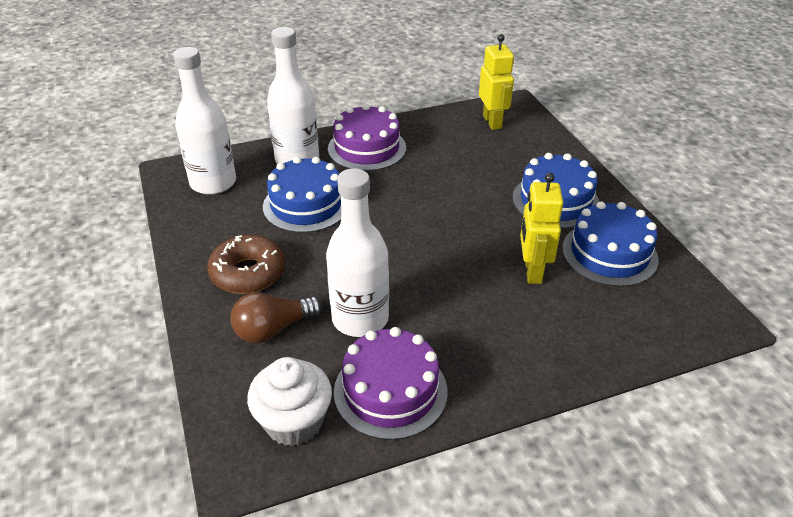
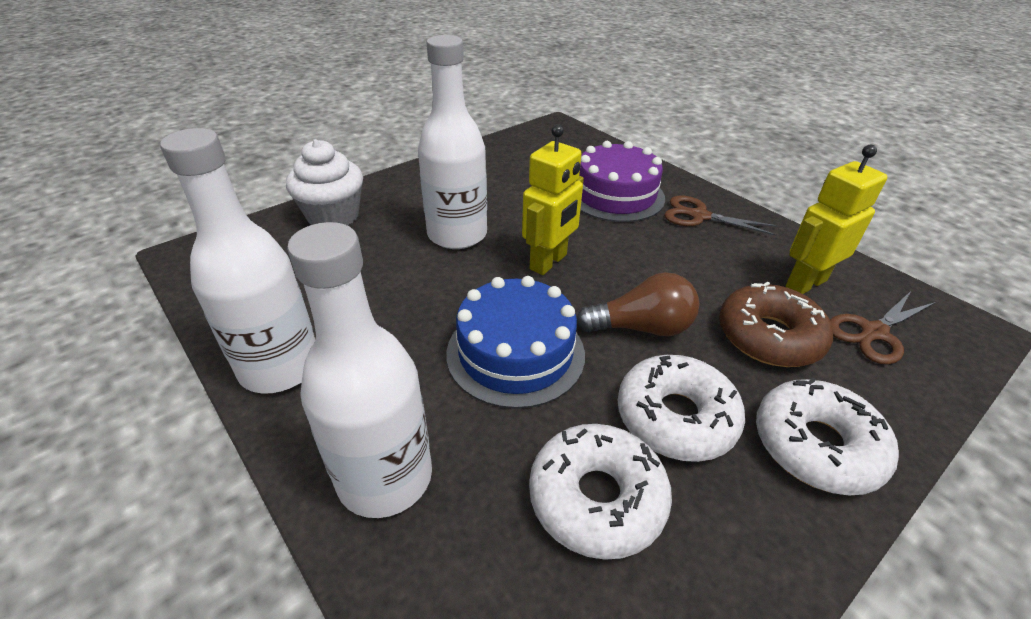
blue cake: 3 -> 1
brown scissors: 0 -> 2
purple cake: 2 -> 1
white donut: 0 -> 3

